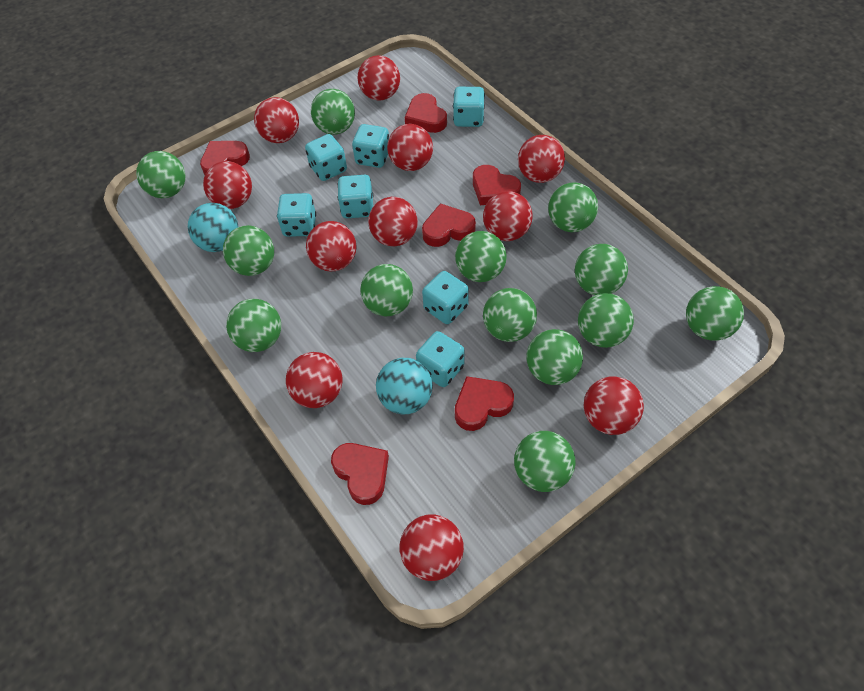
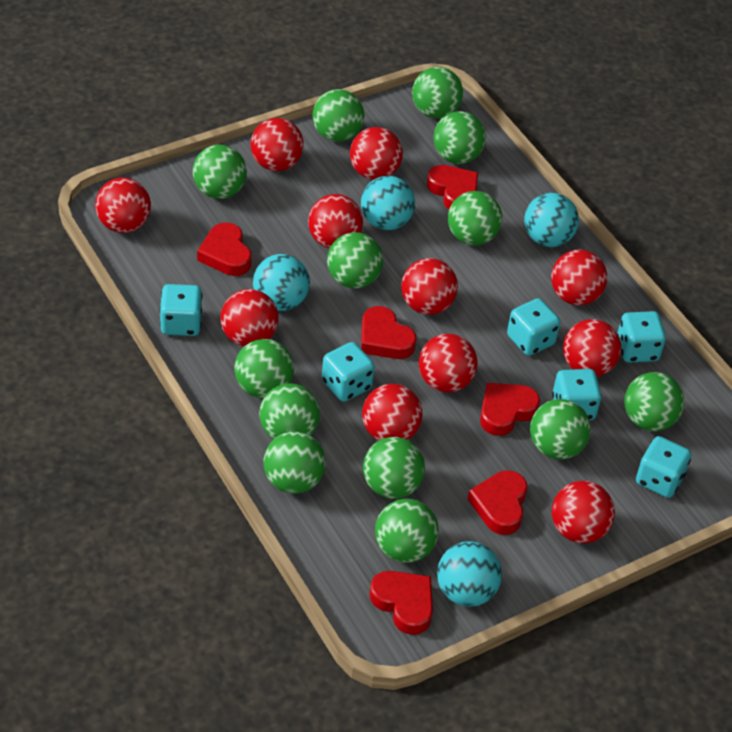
turquoise ball: 2 -> 4
turquoise dice: 7 -> 6

